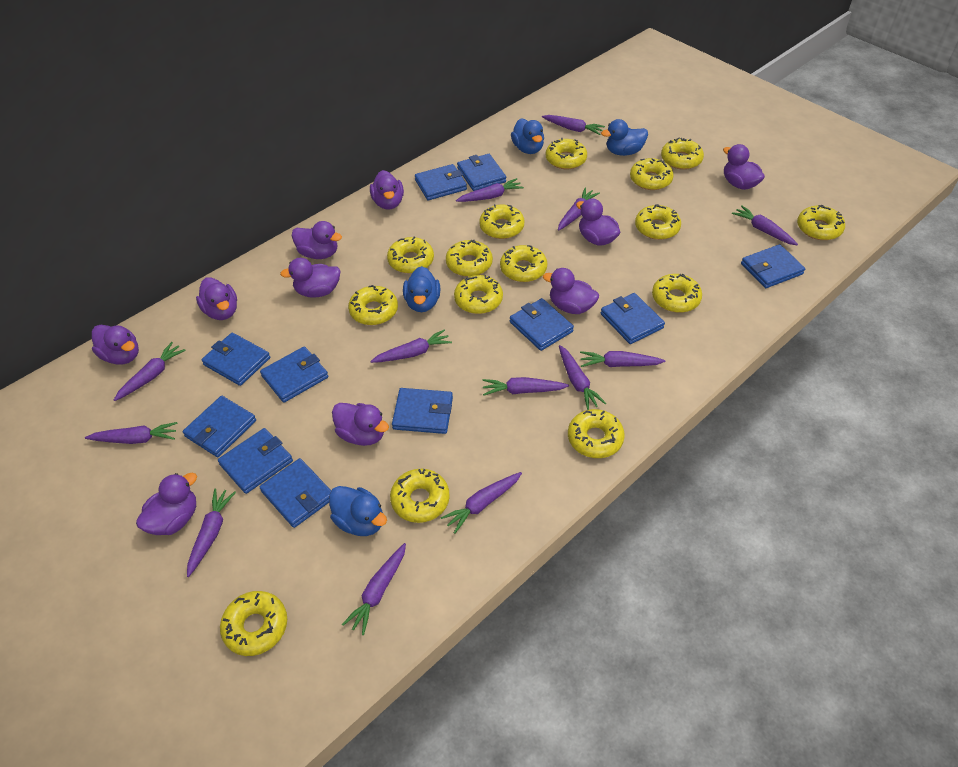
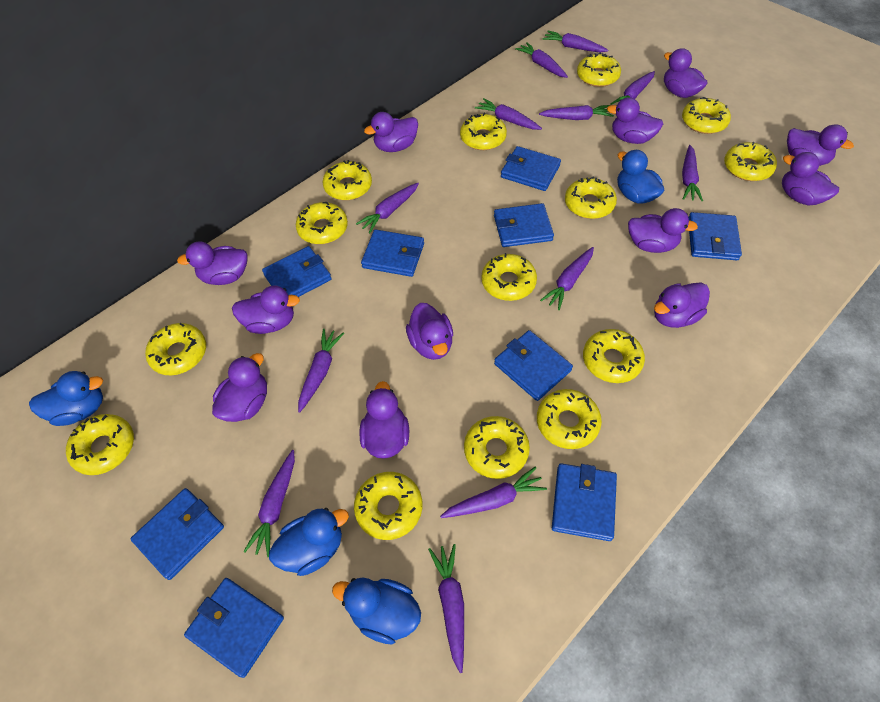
blue wallet: 11 -> 9
purple carrot: 13 -> 12
purple duck: 10 -> 12
yellow donut: 15 -> 14

